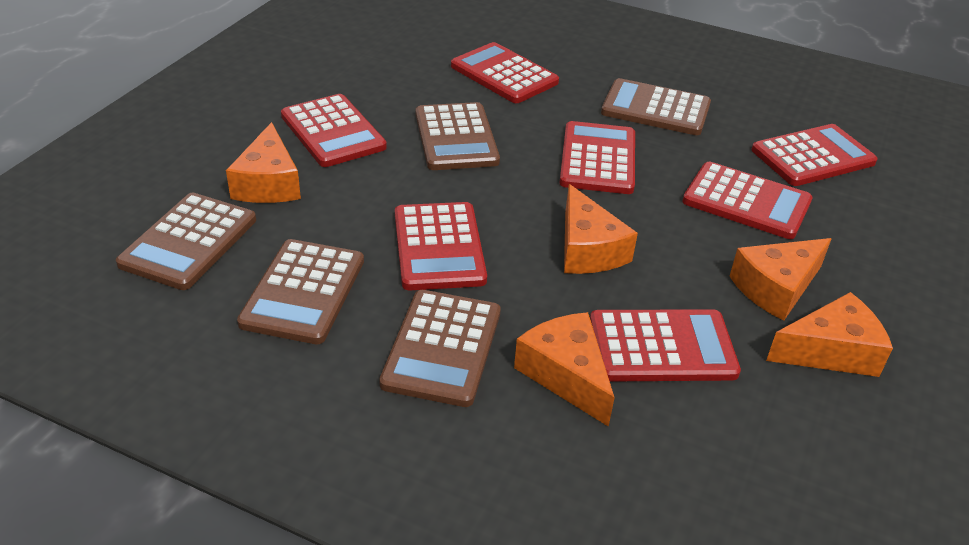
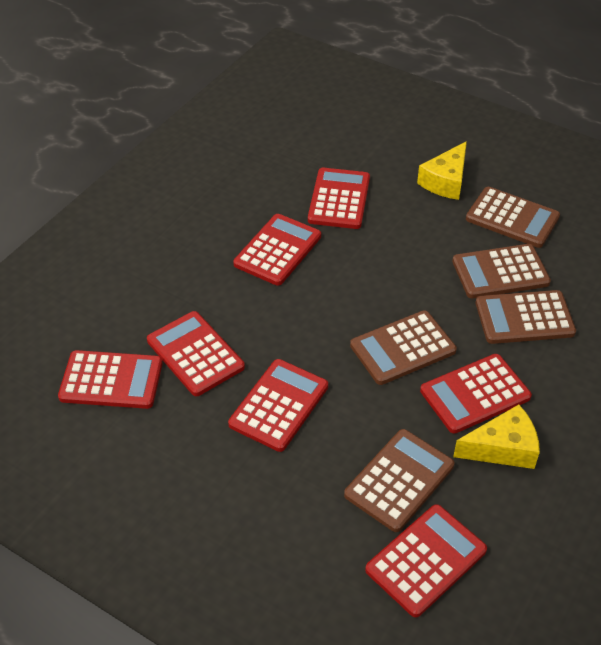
orange cheese: 5 -> 0
yellow cheese: 0 -> 2

